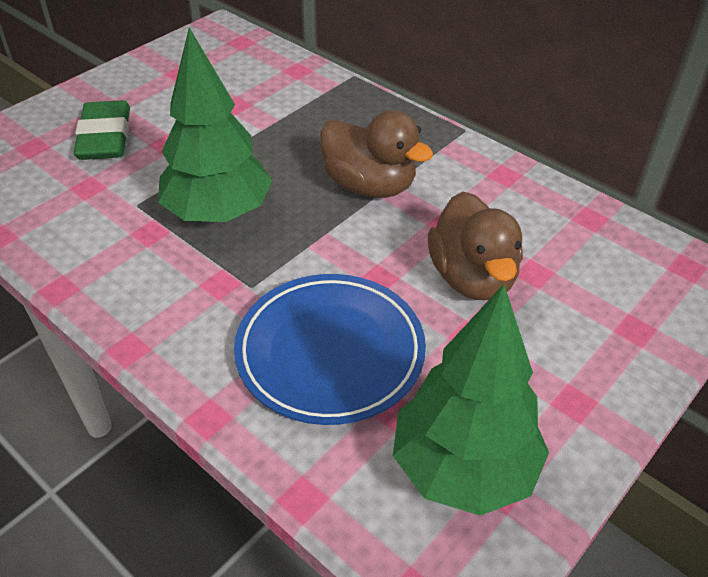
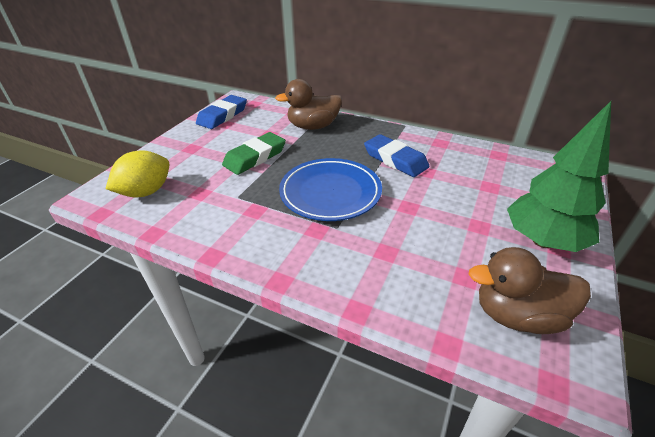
blue eraser: 0 -> 2
green tree: 2 -> 1
yellow lemon: 0 -> 1

